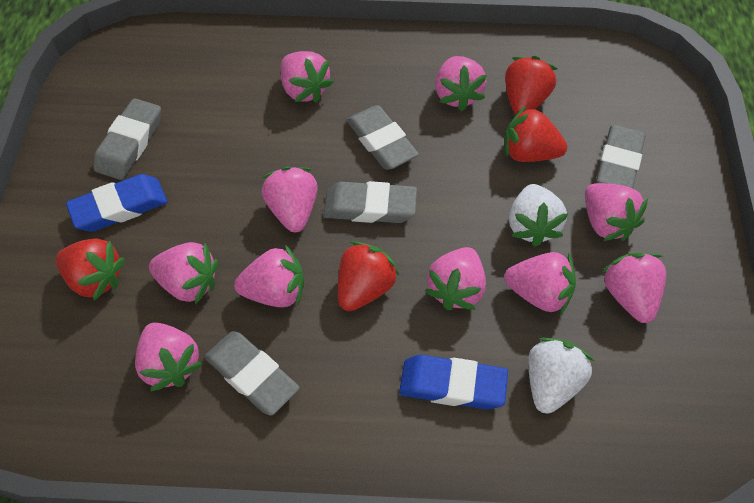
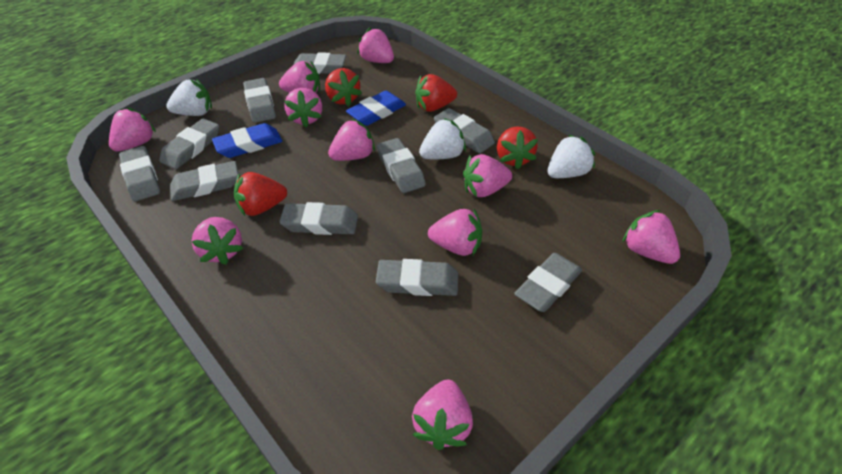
grey eraser: 5 -> 10
white strawberry: 2 -> 3

